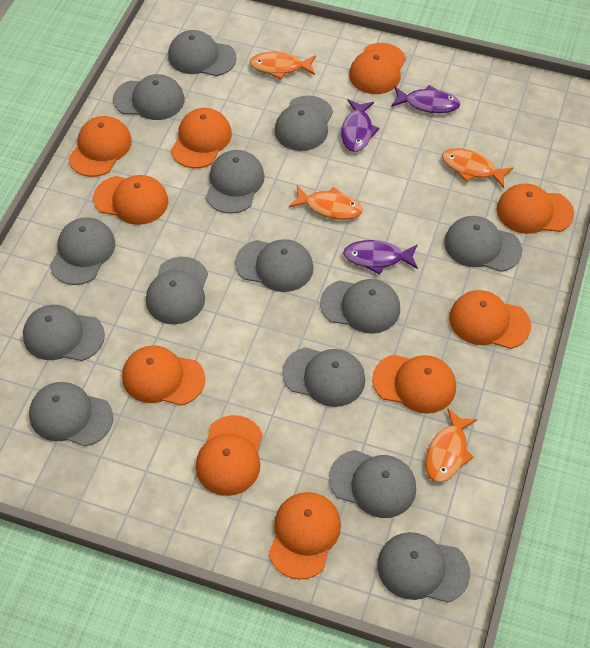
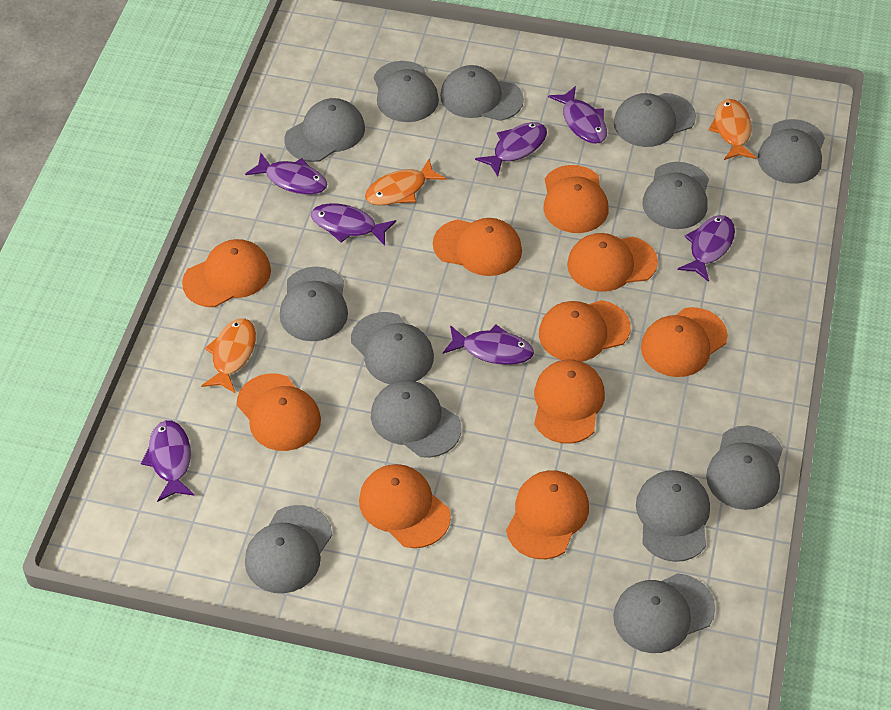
grey cap: 14 -> 13
orange fish: 4 -> 3
purple fish: 3 -> 7

